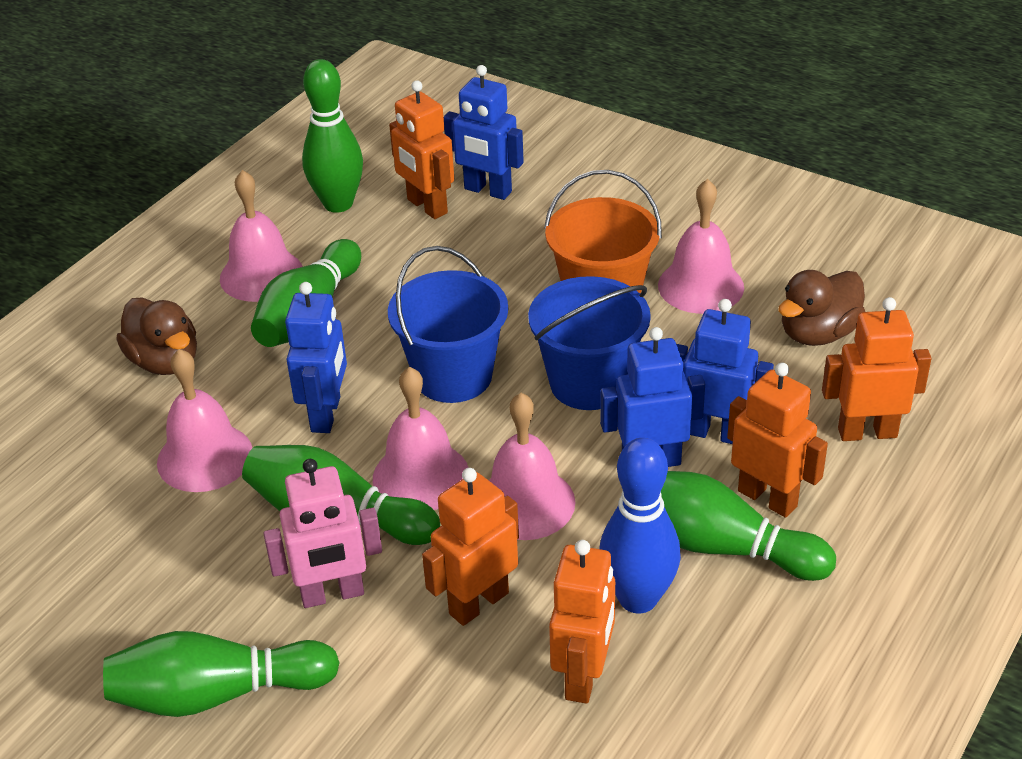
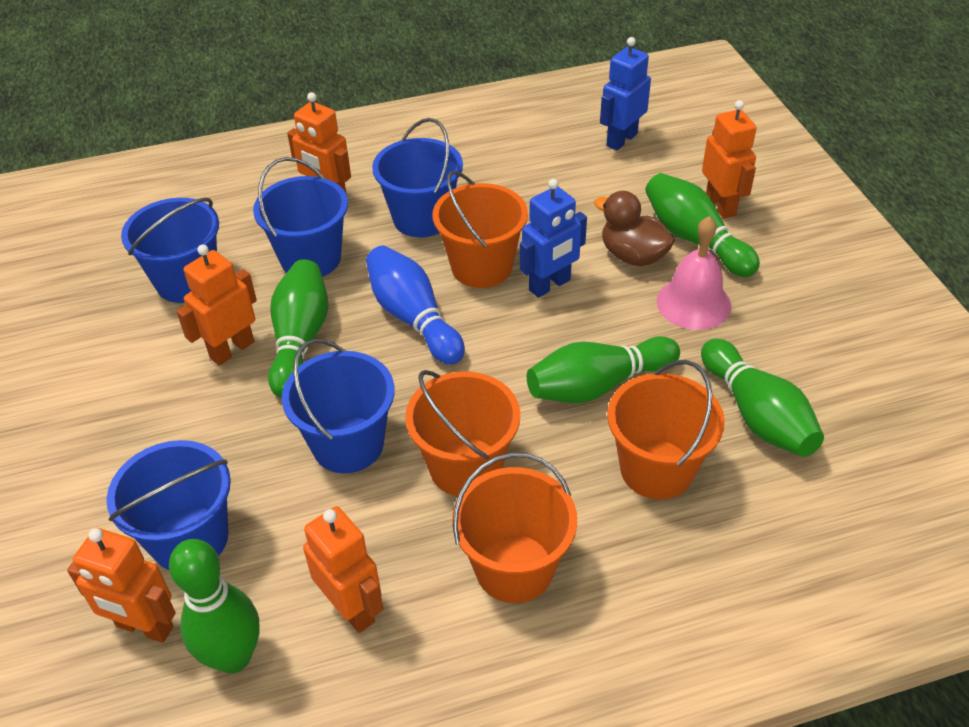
blue bucket: 2 -> 5
blue robot: 4 -> 2
brown duck: 2 -> 1
orange bucket: 1 -> 4
pink bell: 5 -> 1
pink robot: 1 -> 0

